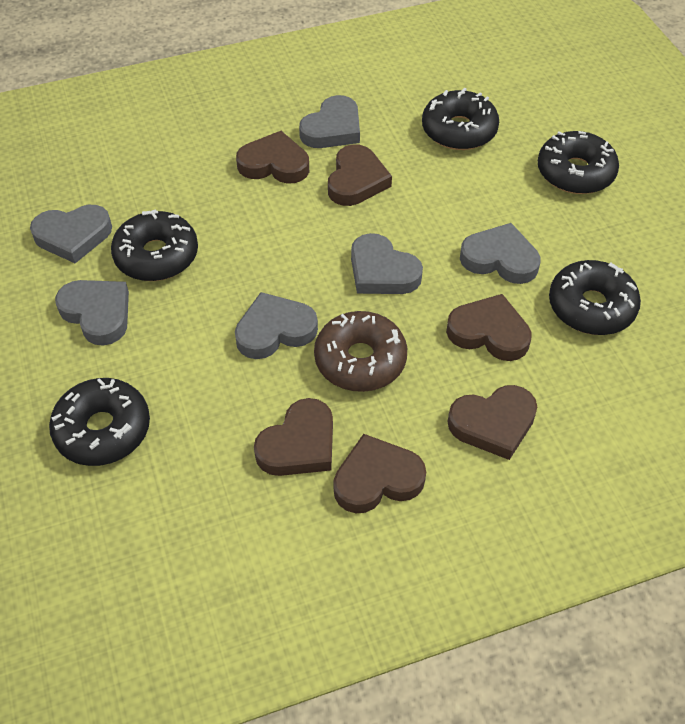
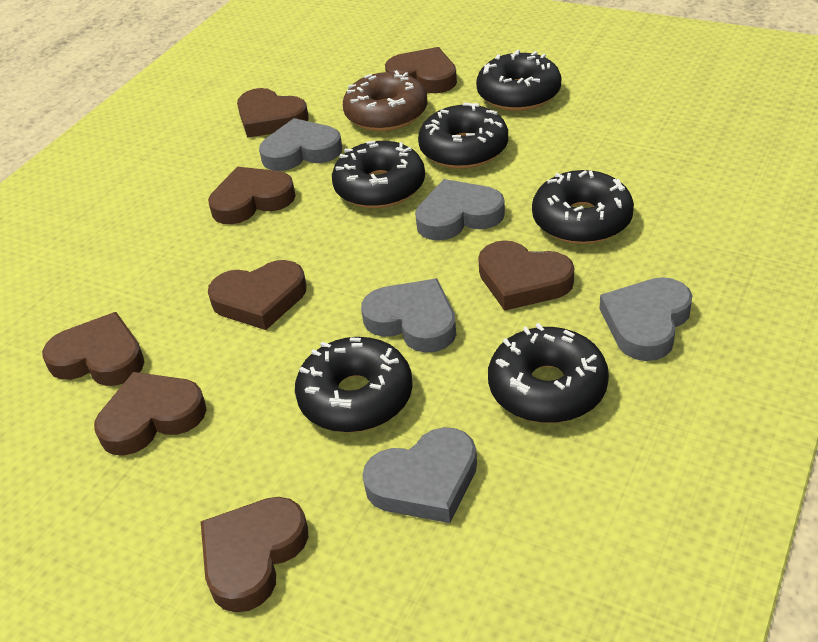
black donut: 5 -> 6
brown heart: 6 -> 8
grey heart: 6 -> 5

